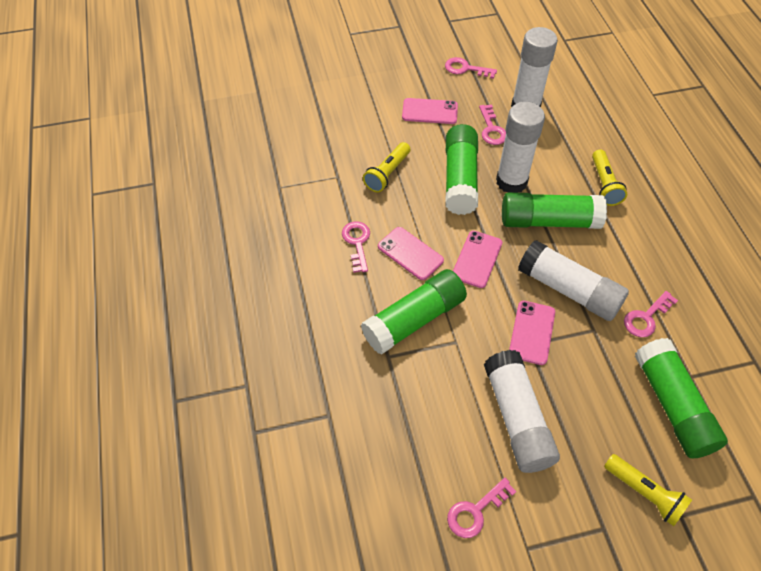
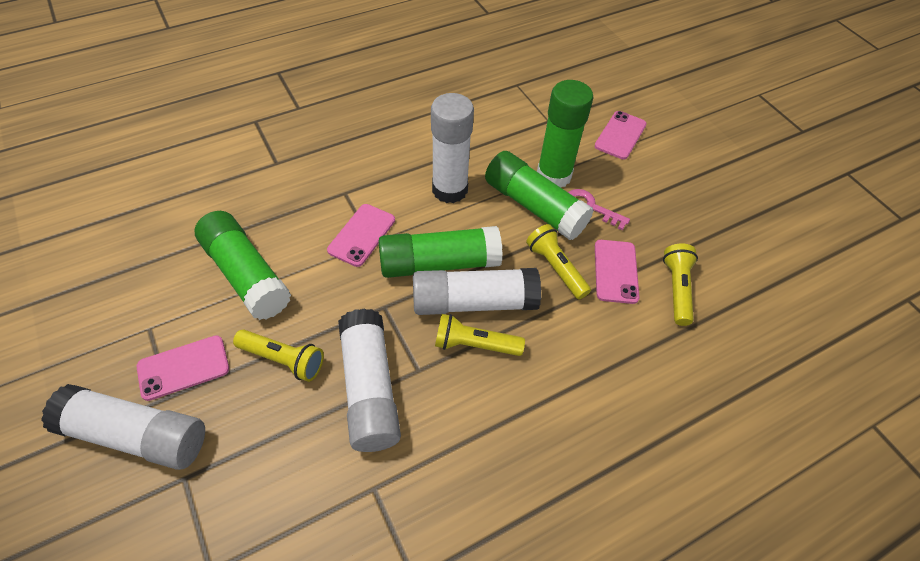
pink key: 5 -> 1
yellow flashlight: 3 -> 4

